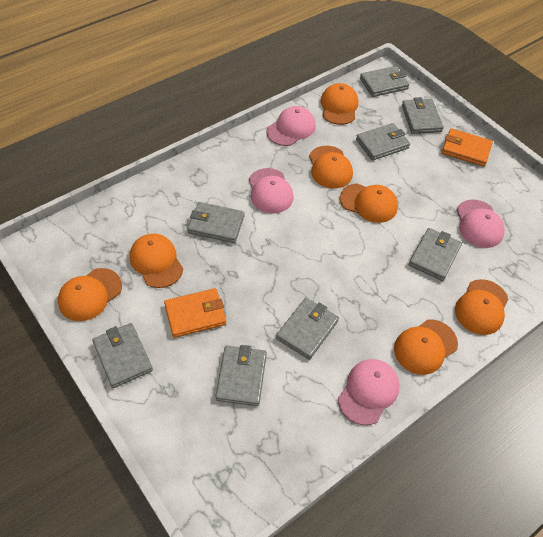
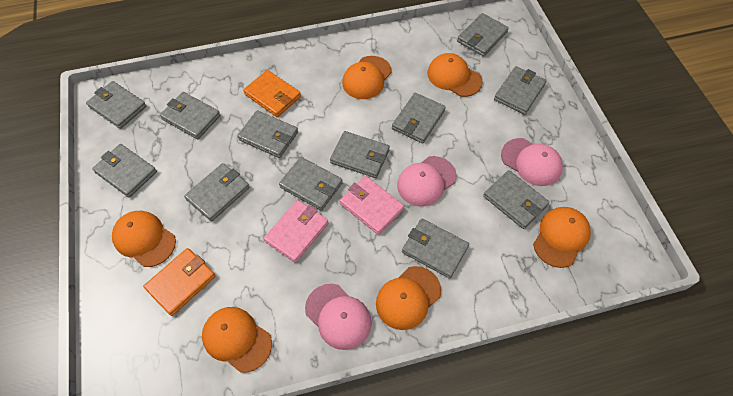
grey wallet: 8 -> 12
orange cap: 7 -> 6
pink cap: 4 -> 3
pink wallet: 0 -> 2

